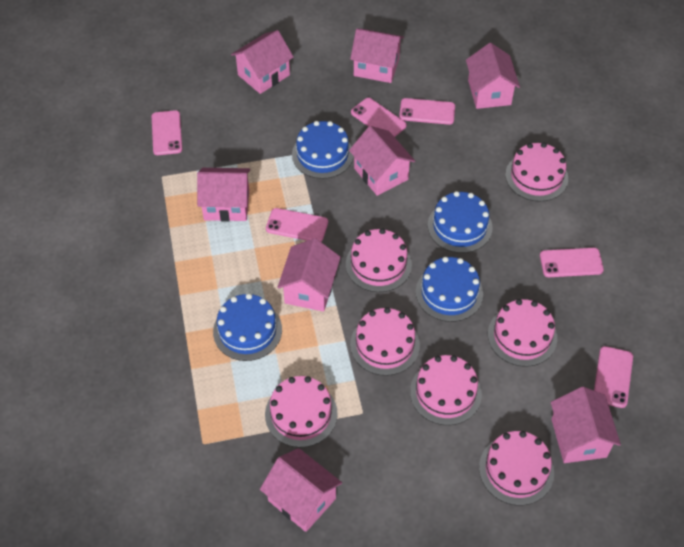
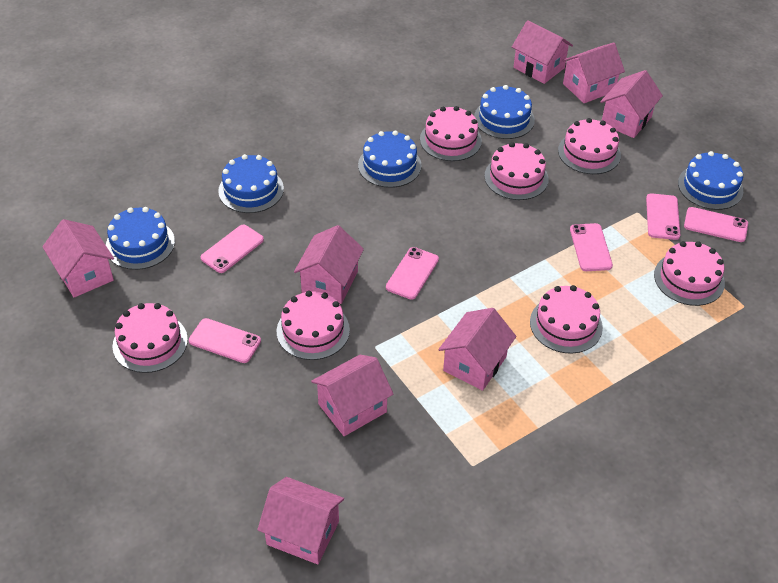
blue cake: 4 -> 5

